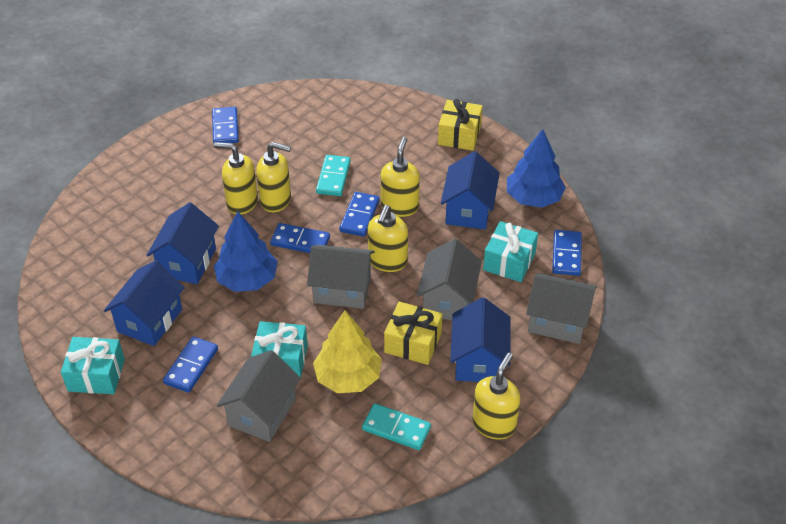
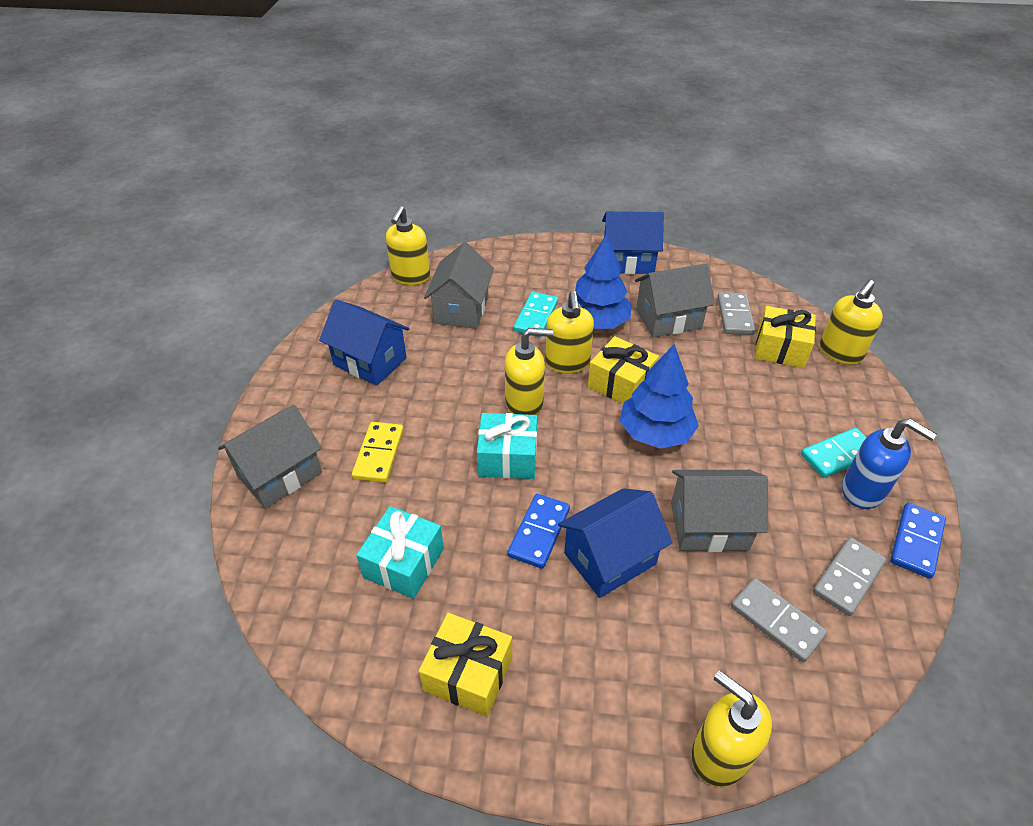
blue domino: 5 -> 2
blue house: 4 -> 3
blue soap dispenser: 0 -> 1
grey domino: 0 -> 3
turquoise gift: 3 -> 2
yellow domino: 0 -> 1
yellow gift: 2 -> 3
yellow tree: 1 -> 0

